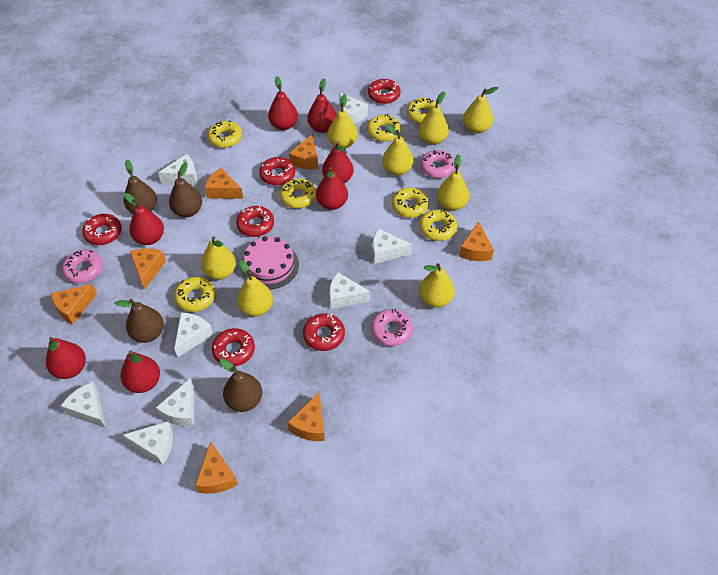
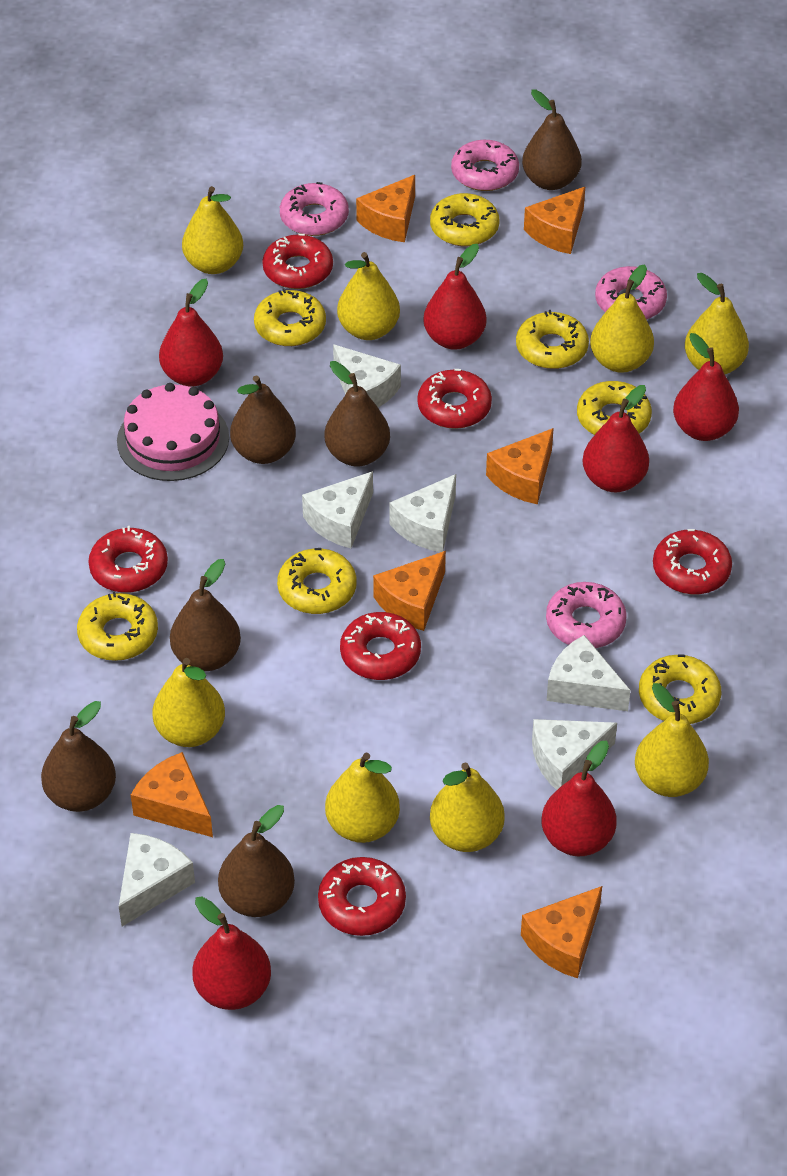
brown pear: 4 -> 6
orange cheese: 7 -> 6
pink donut: 3 -> 4
red pear: 7 -> 6
white cheese: 8 -> 6

